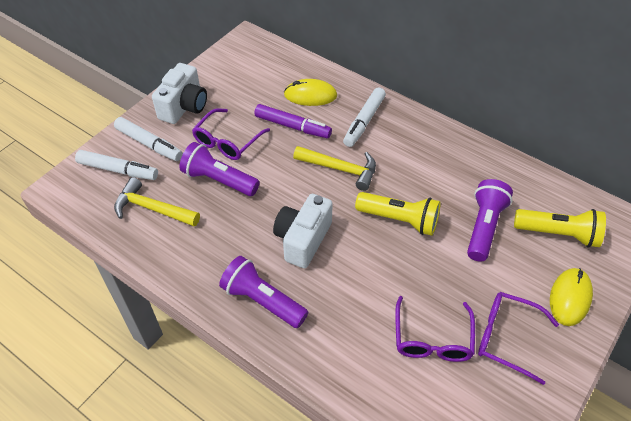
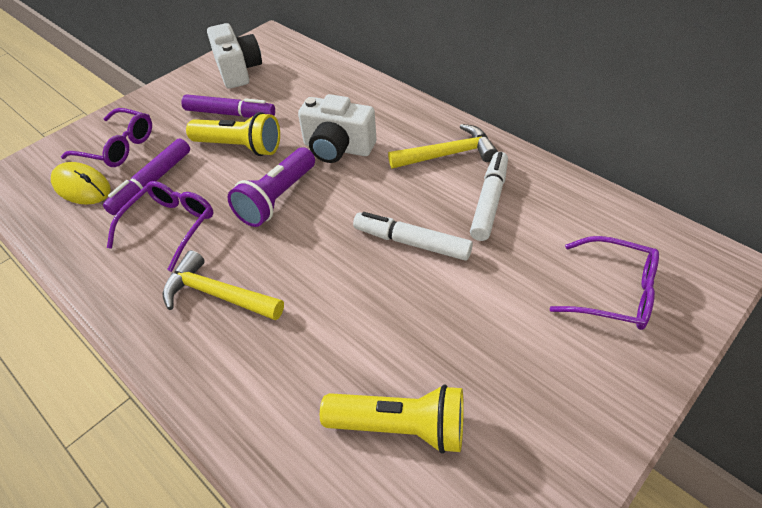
purple flashlight: 3 -> 1
purple marker: 1 -> 2
white marker: 3 -> 2
yellow mouse: 2 -> 1

